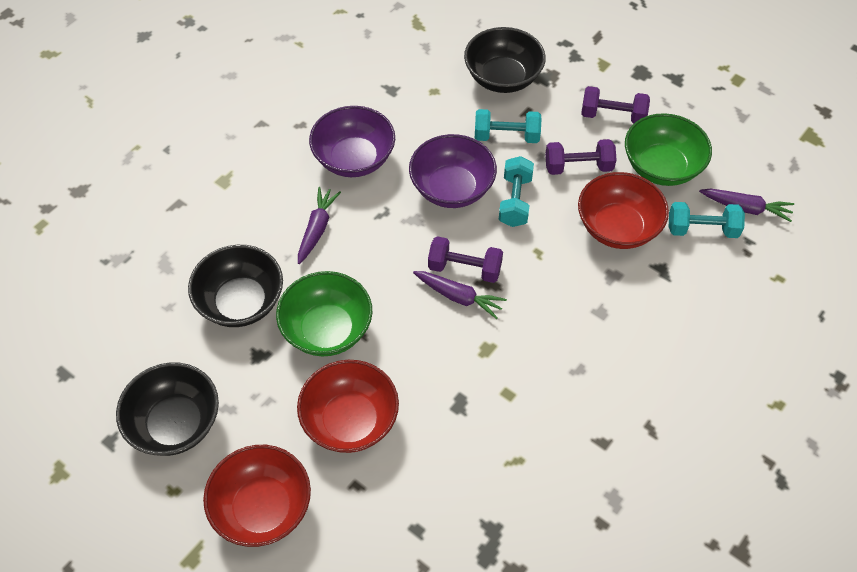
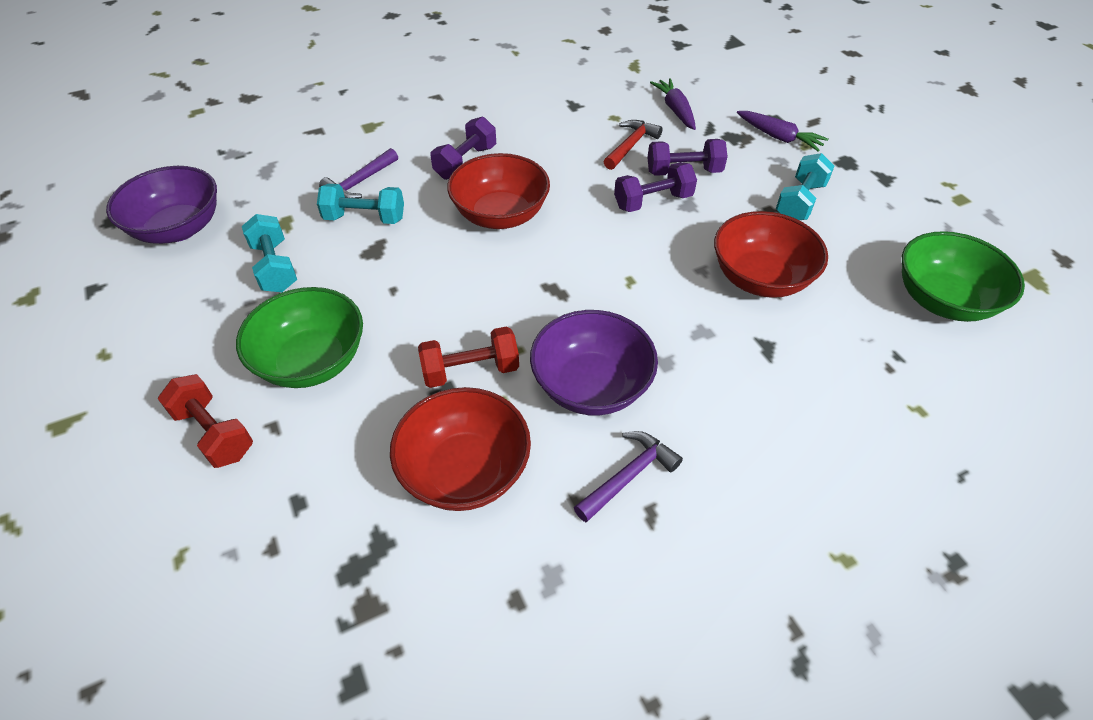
black bowl: 3 -> 0
purple carrot: 3 -> 2
purple hammer: 0 -> 2
red dumbbell: 0 -> 2
red hammer: 0 -> 1

